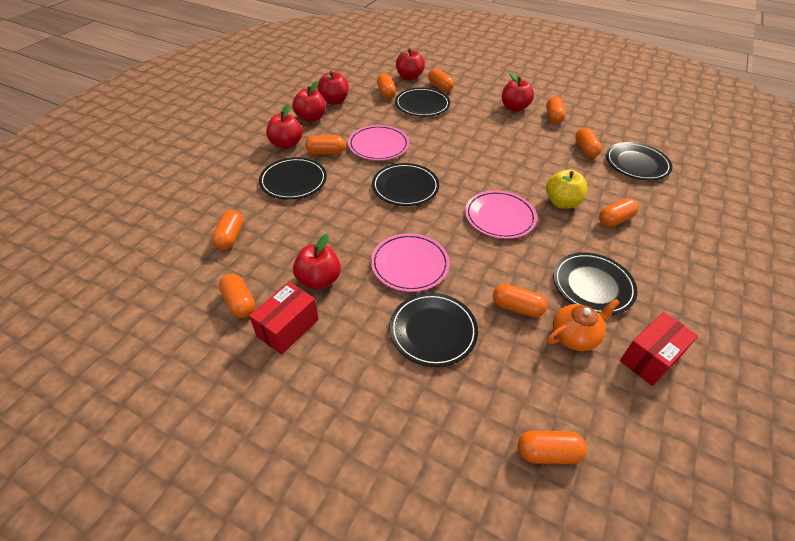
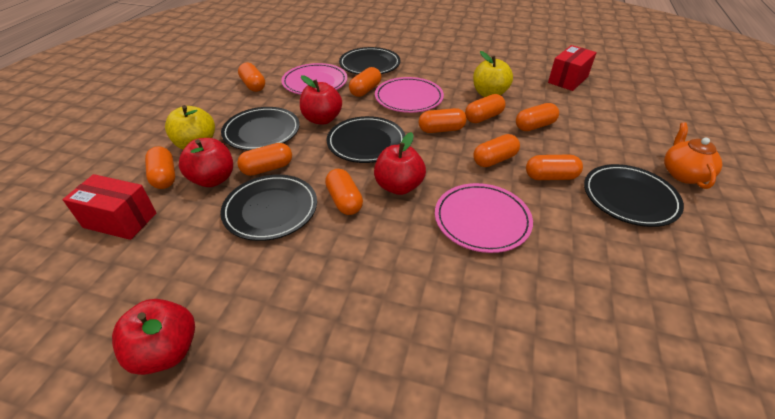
black plate: 6 -> 5
red apple: 6 -> 4
yellow apple: 1 -> 2

